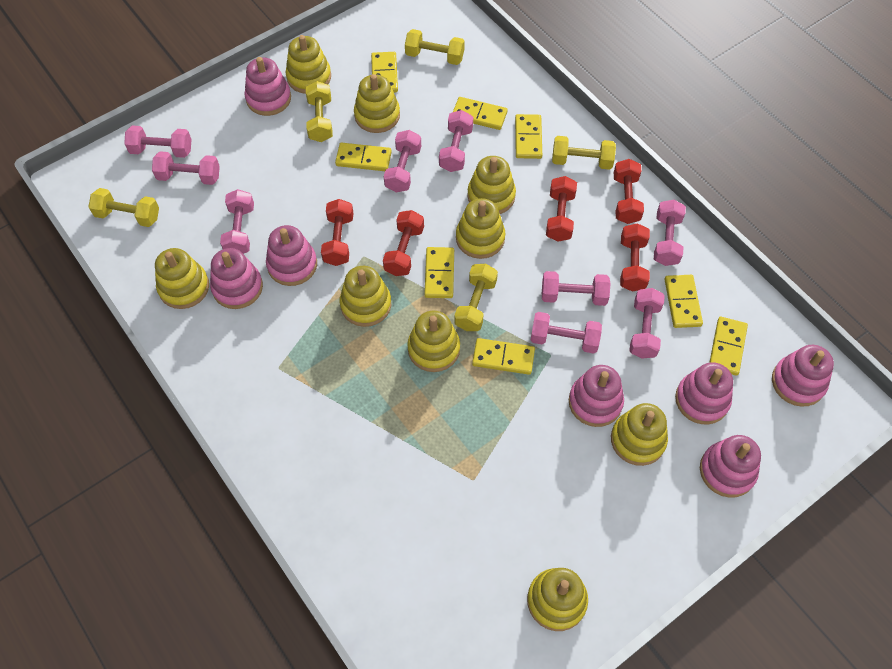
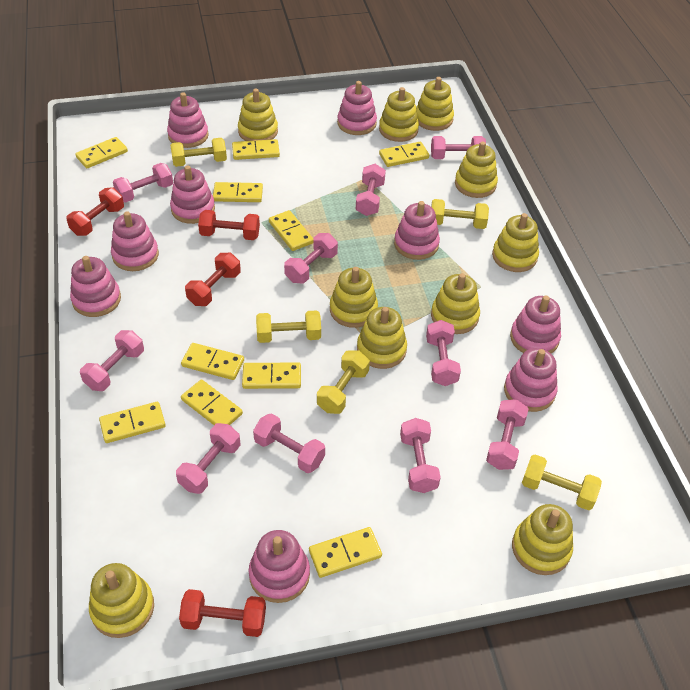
pink dumbbell: 9 -> 10
pink stacking toy: 7 -> 9
red dumbbell: 5 -> 4
yellow domino: 8 -> 10
yellow stacking toy: 9 -> 10

